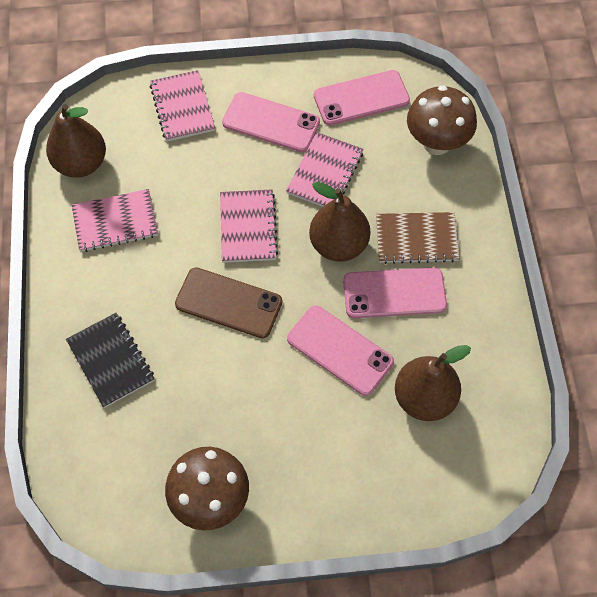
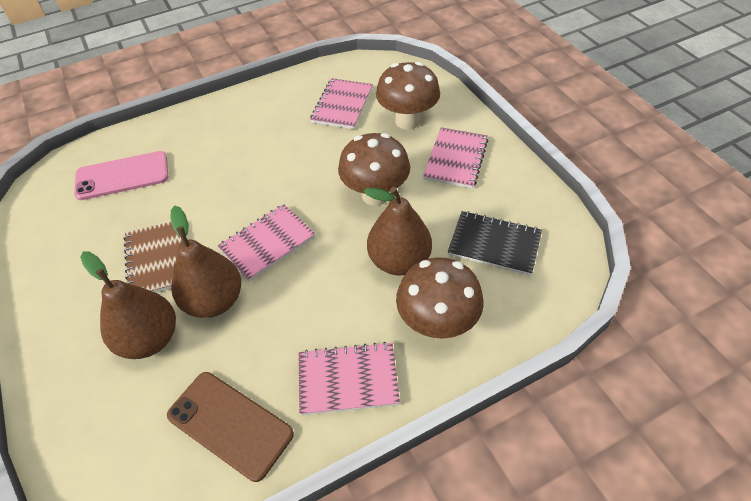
brown mushroom: 2 -> 3
pink phone: 4 -> 1

